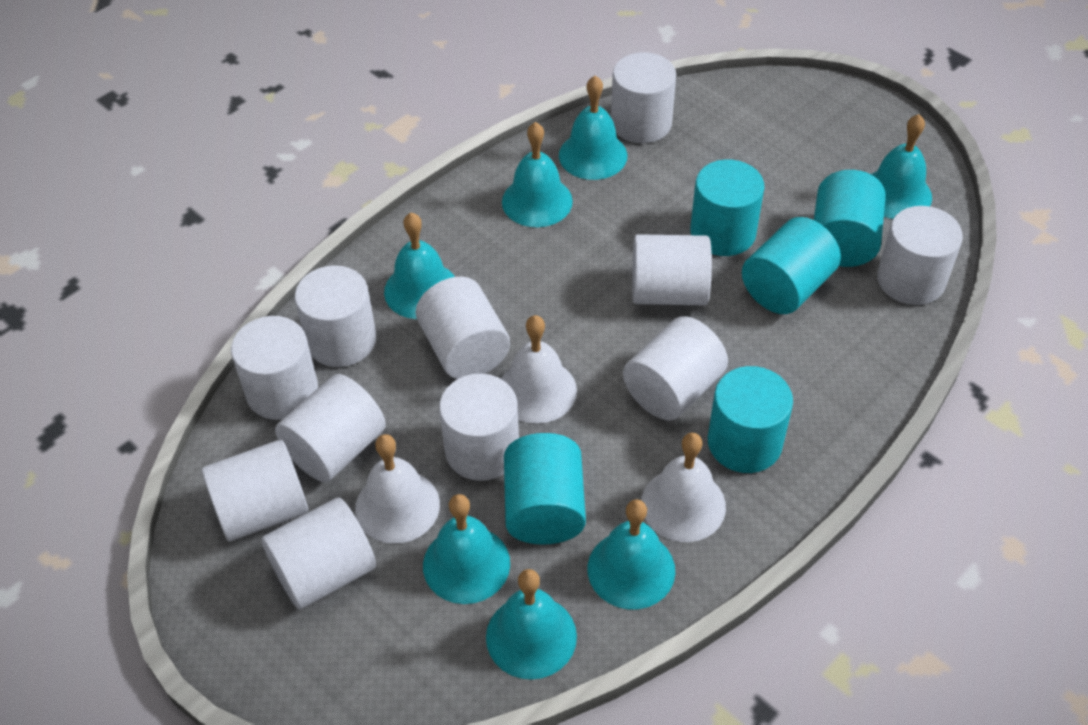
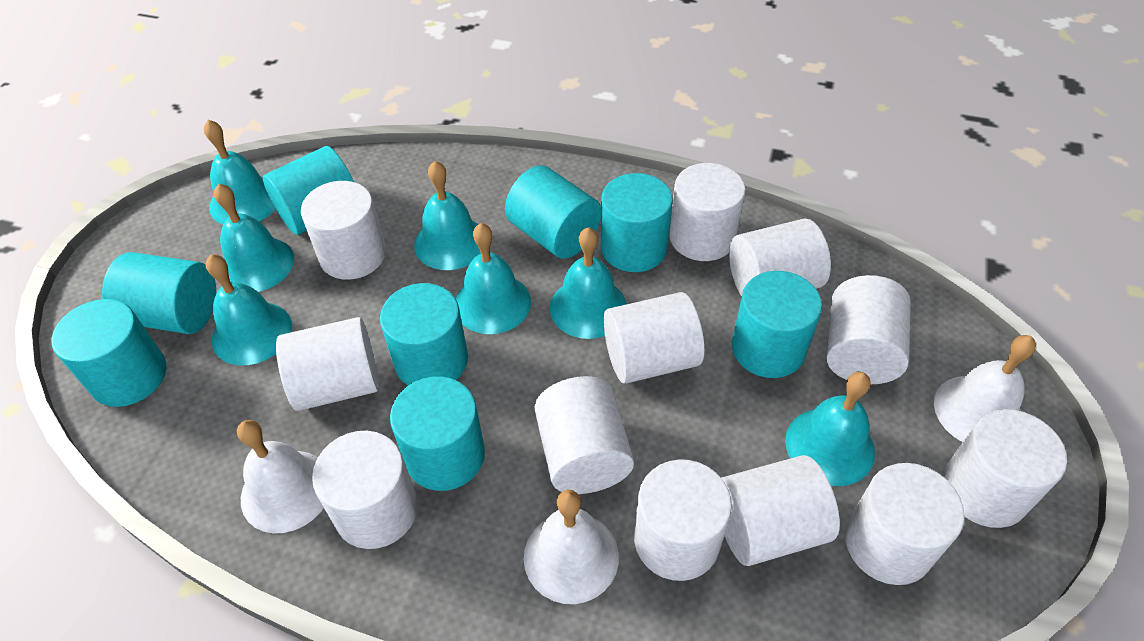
turquoise cylinder: 5 -> 8
white cylinder: 11 -> 12

